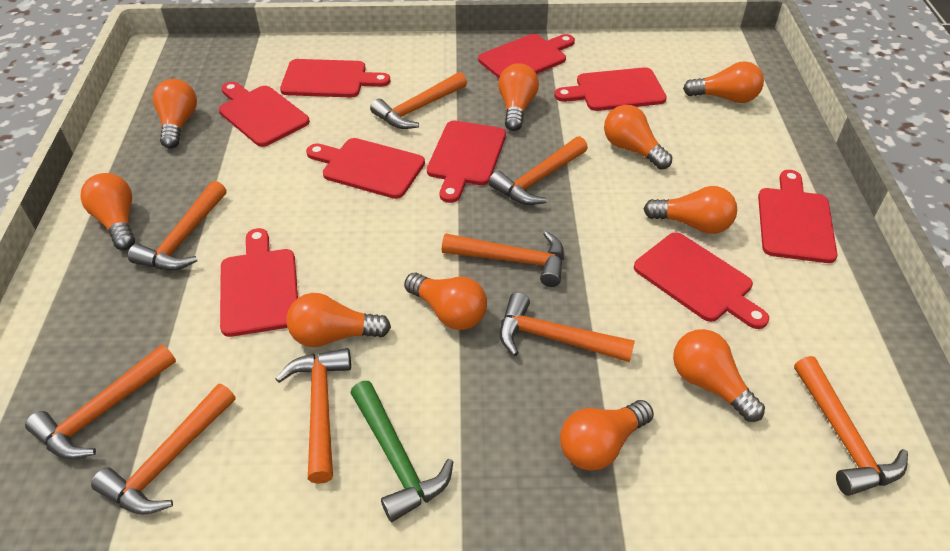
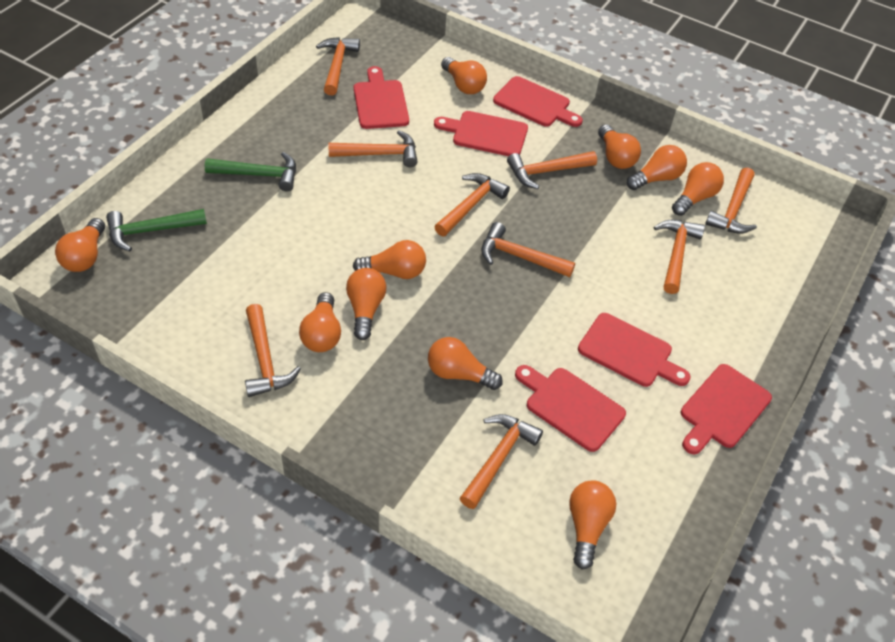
green hammer: 1 -> 2
red cutting board: 9 -> 6

